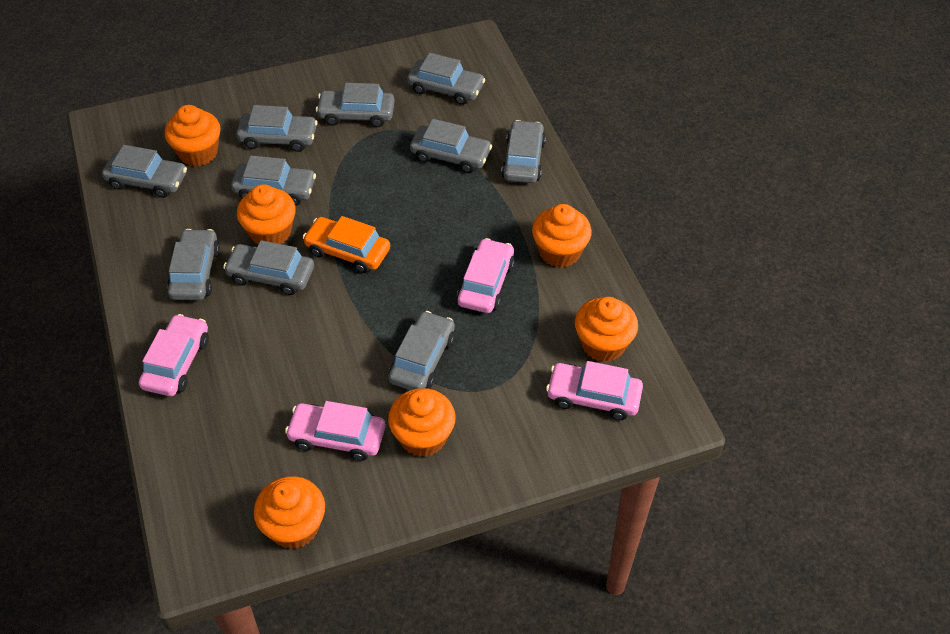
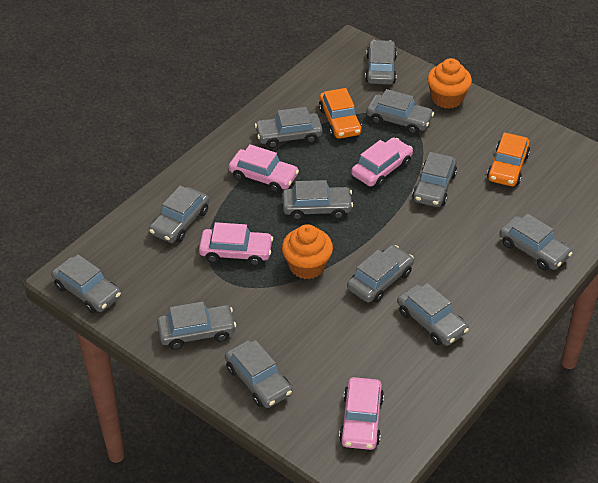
grey car: 10 -> 12
orange car: 1 -> 2
orange cupcake: 6 -> 2

